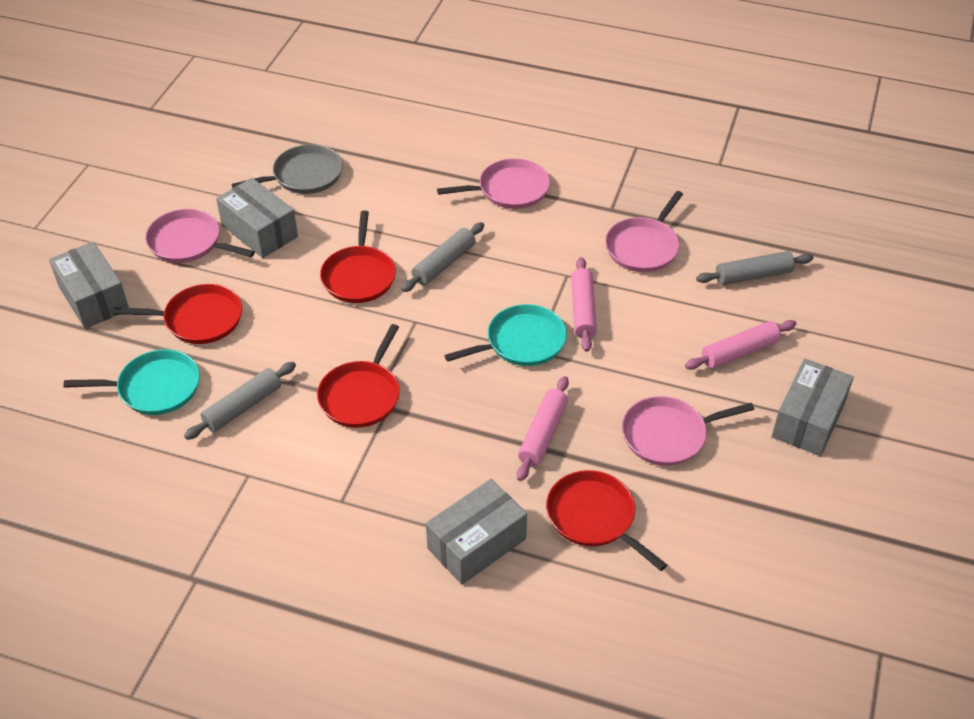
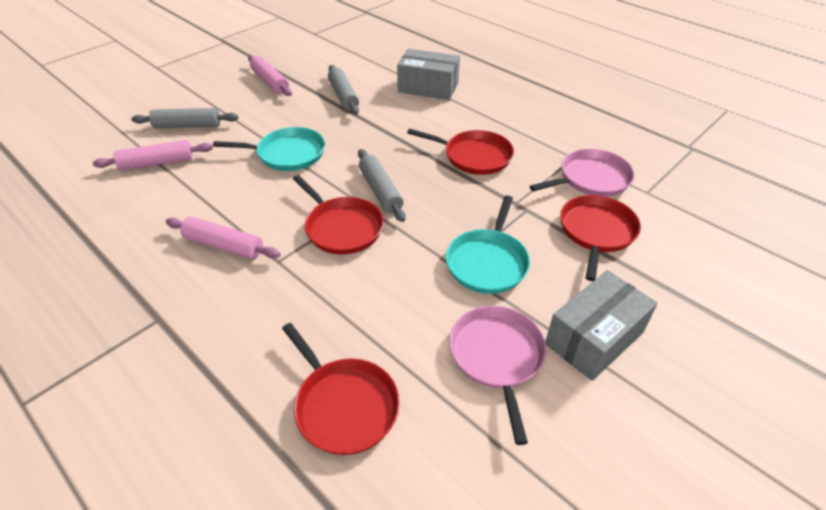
grey box: 4 -> 2
grey pan: 1 -> 0
pink pan: 4 -> 2

